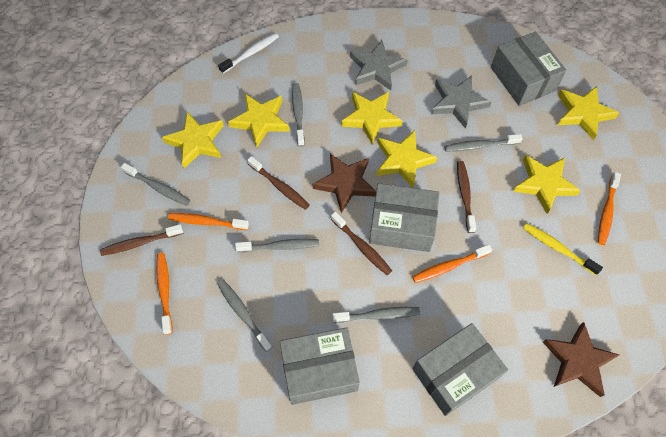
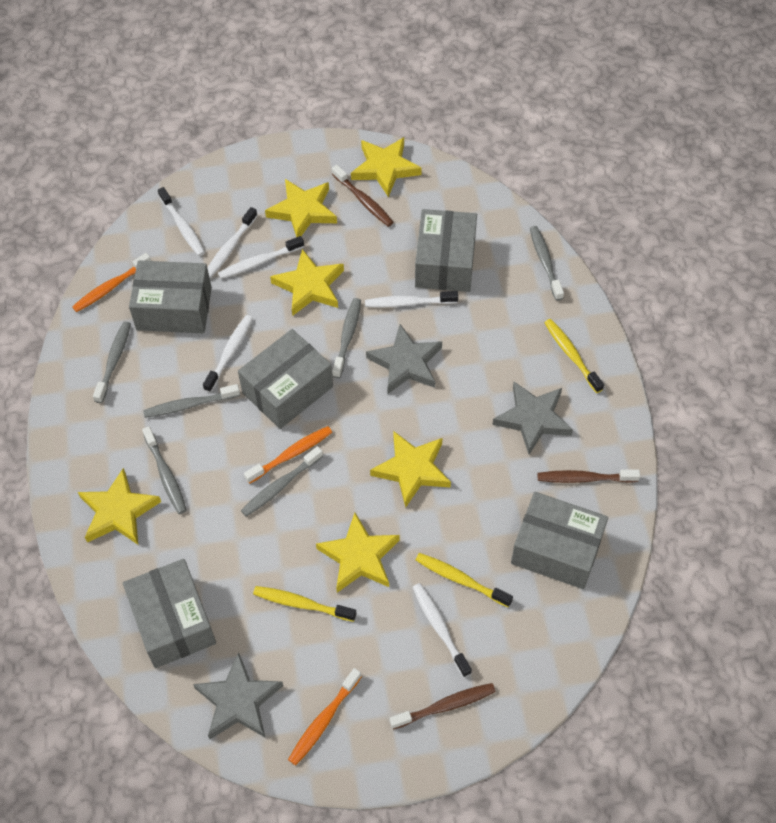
brown star: 2 -> 0
brown toothbrush: 4 -> 3
grey box: 4 -> 5
grey star: 2 -> 3
orange toothbrush: 4 -> 3
white toothbrush: 1 -> 6
yellow toothbrush: 1 -> 3

